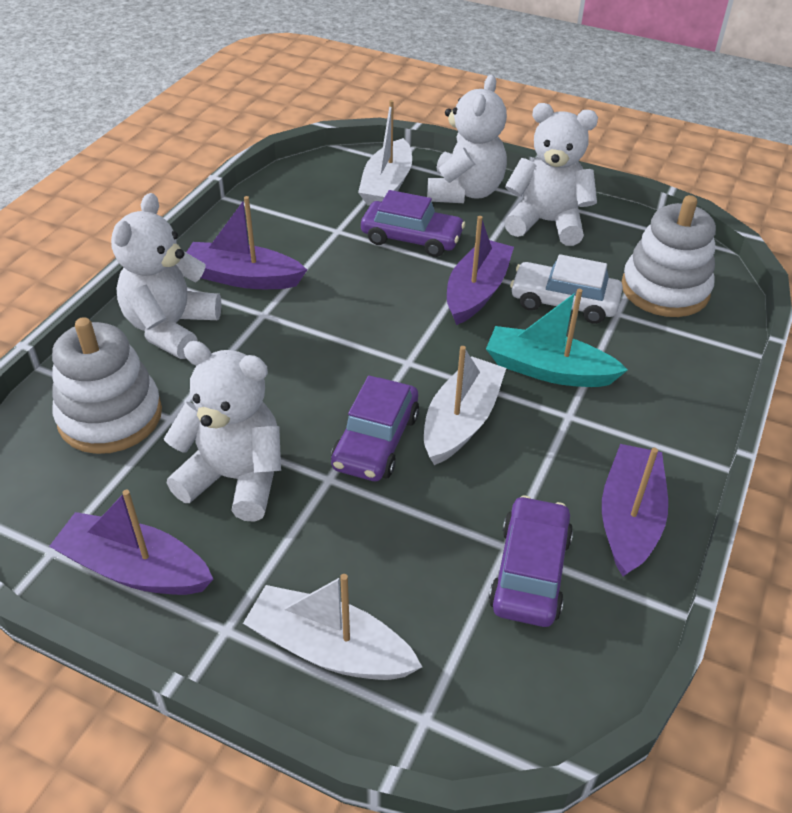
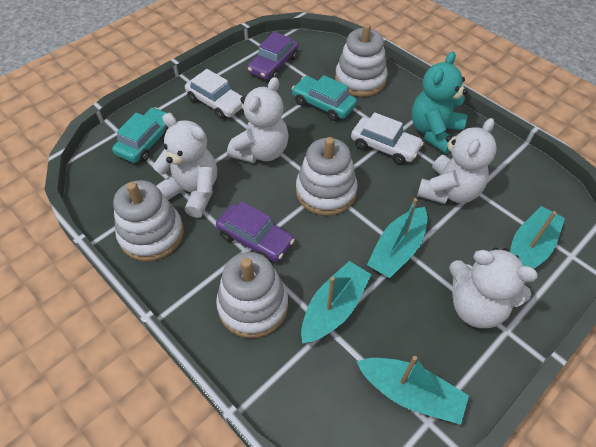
purple boat: 4 -> 0
purple car: 3 -> 2
turquoise boat: 1 -> 4
turquoise car: 0 -> 2
turquoise teddy bear: 0 -> 1
white boat: 3 -> 0
white car: 1 -> 2
white stacking toy: 2 -> 4

